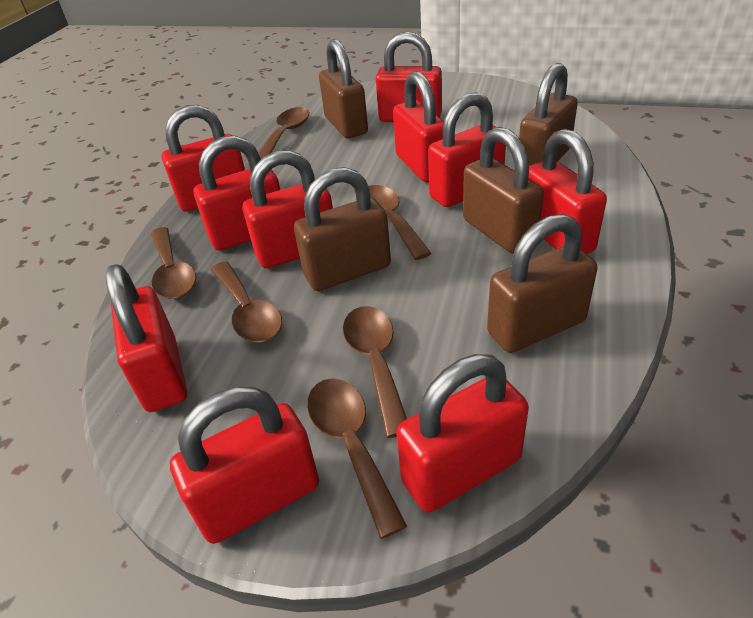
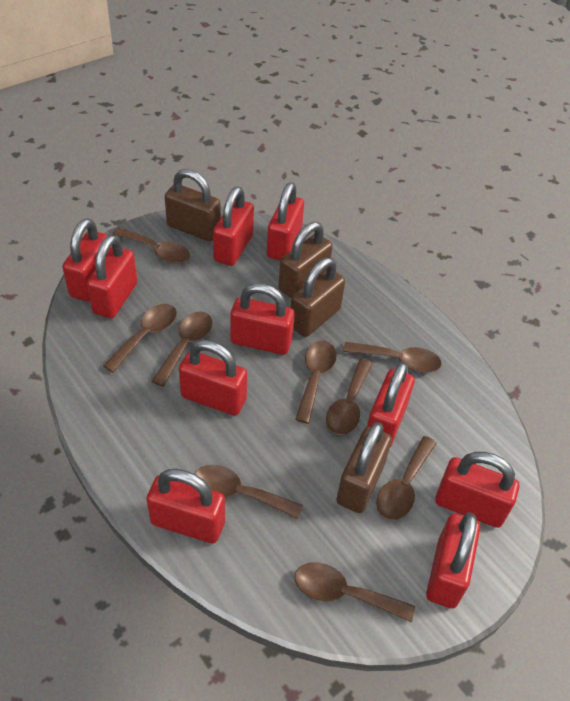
brown padlock: 5 -> 4
brown spoon: 6 -> 9

